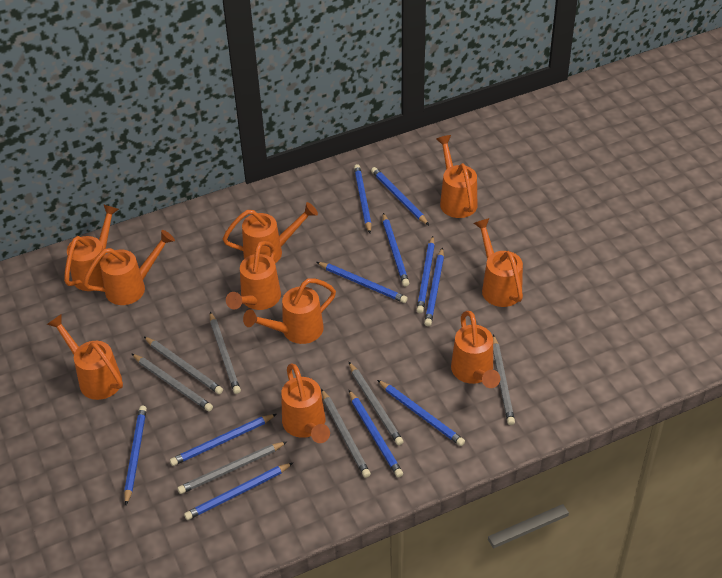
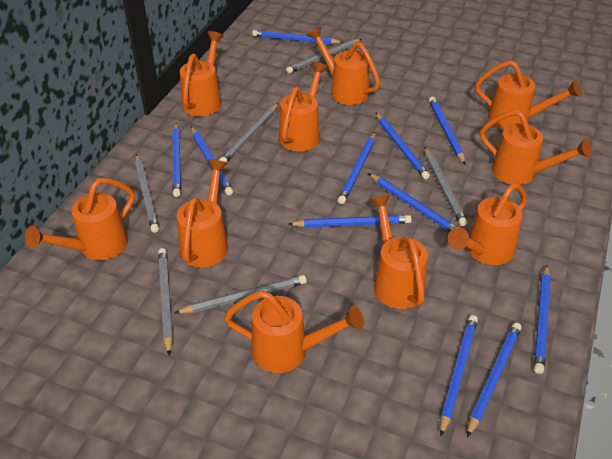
grey pencil: 7 -> 6

